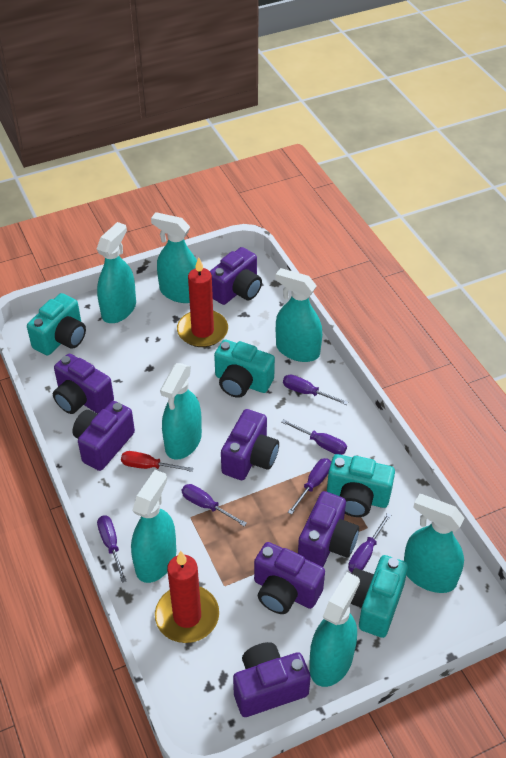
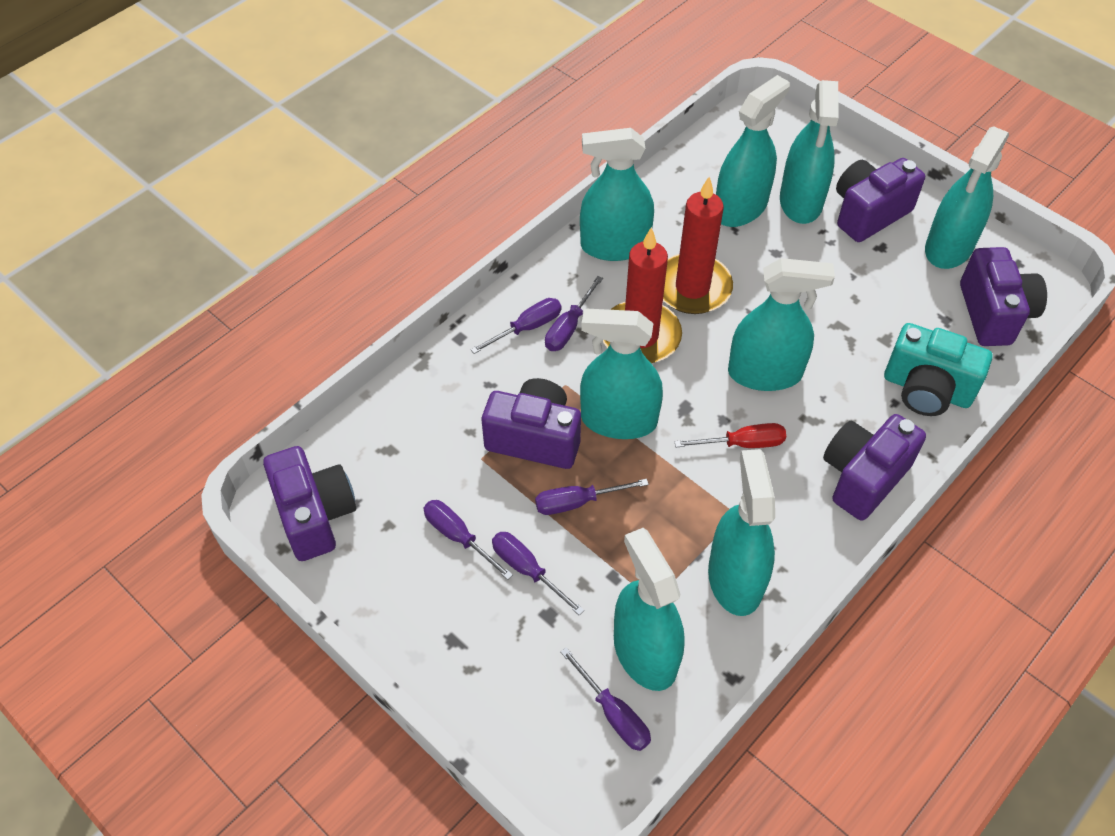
purple camera: 7 -> 5
turquoise camera: 4 -> 1
turquoise spray bottle: 7 -> 8

